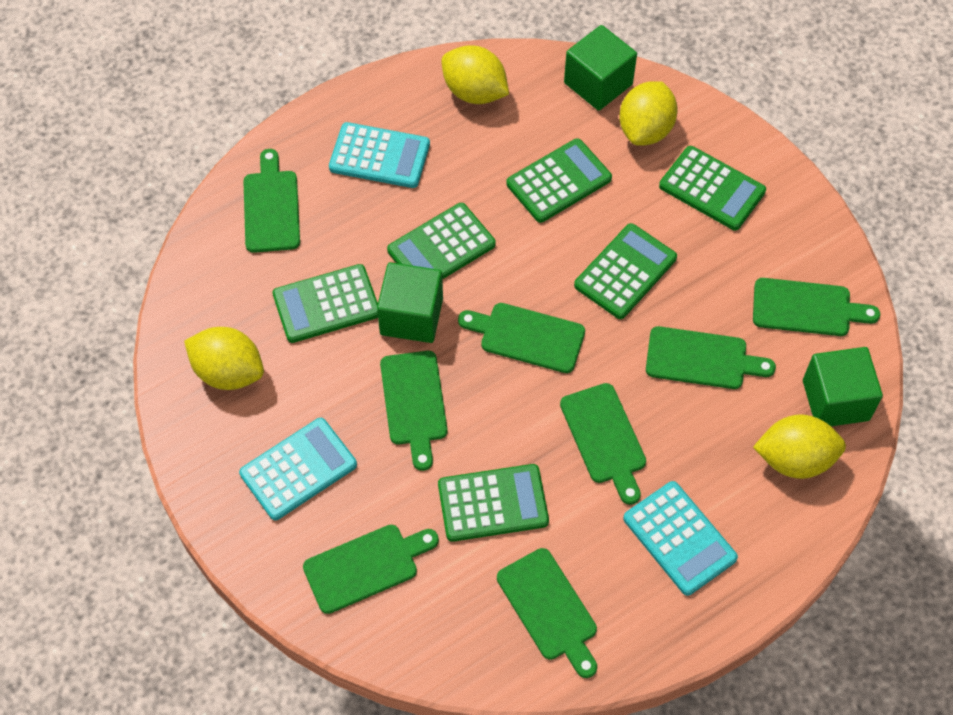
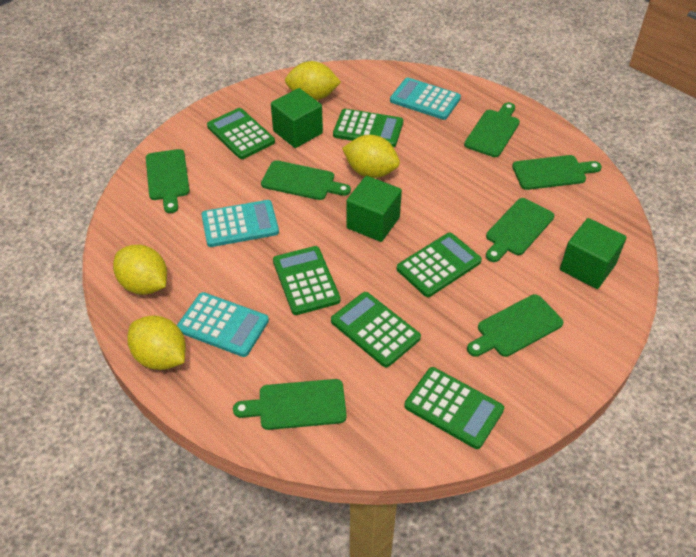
green cutting board: 8 -> 7

